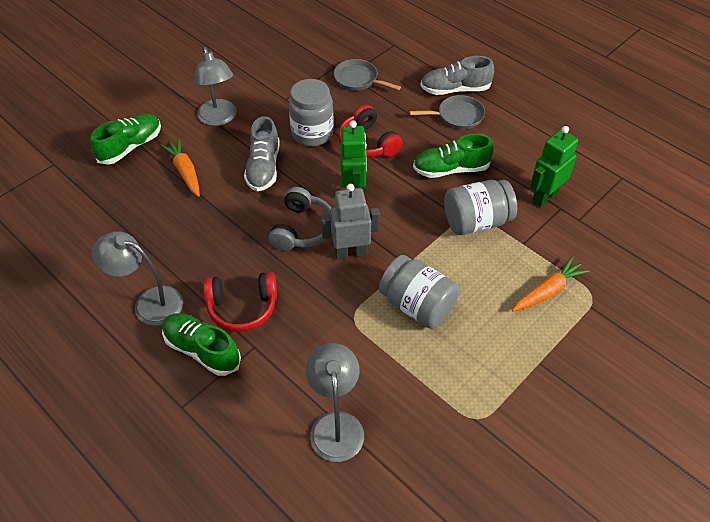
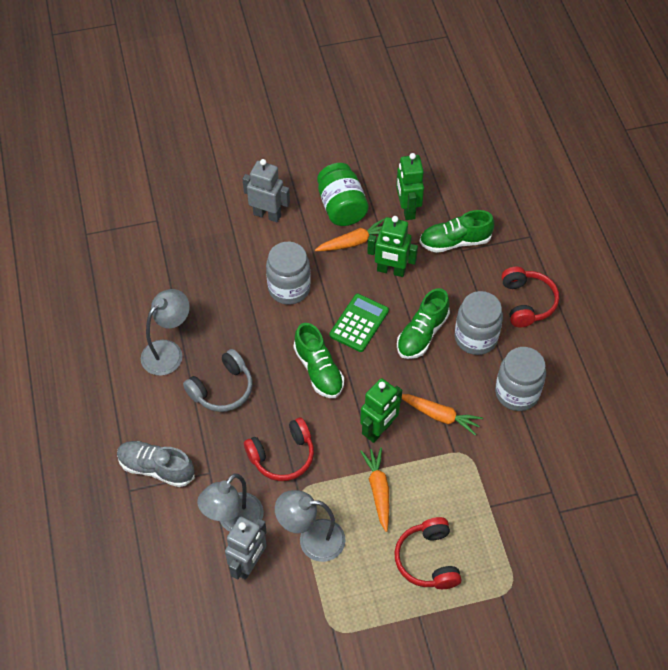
green calculator: 0 -> 1
green jar: 0 -> 1
green robot: 2 -> 3
grey pan: 2 -> 0
grey robot: 1 -> 2
grey shoe: 2 -> 1
orange carrot: 2 -> 3
red headphones: 2 -> 3

